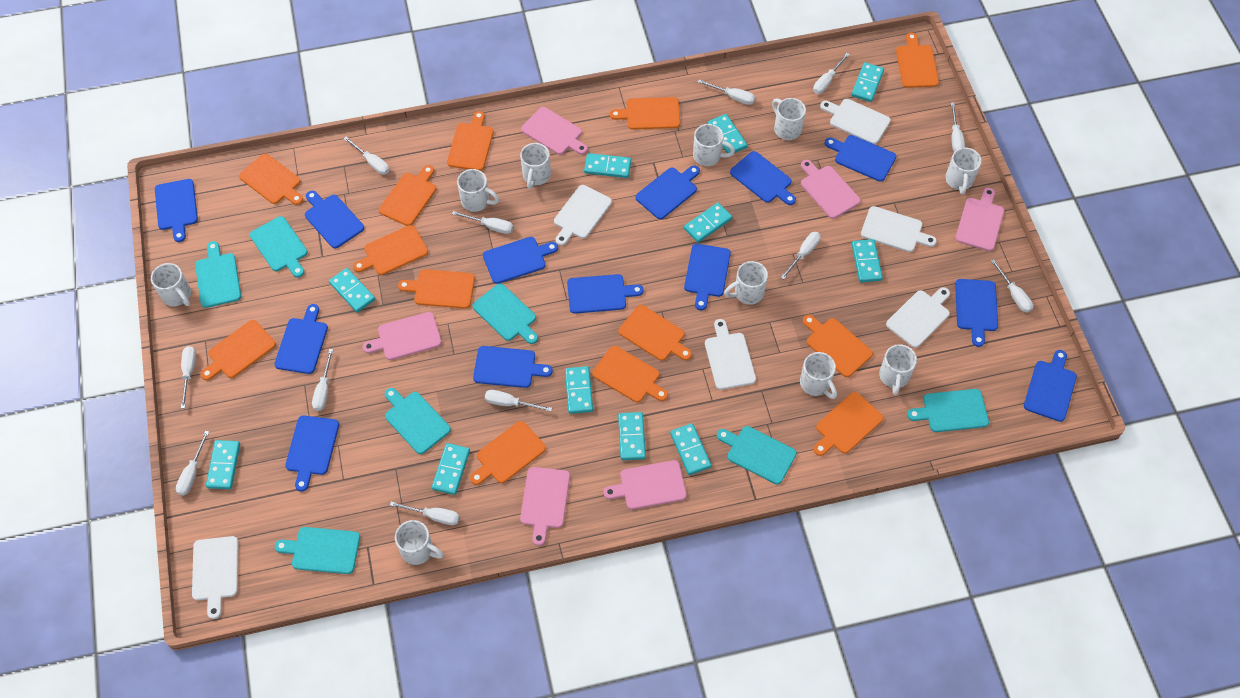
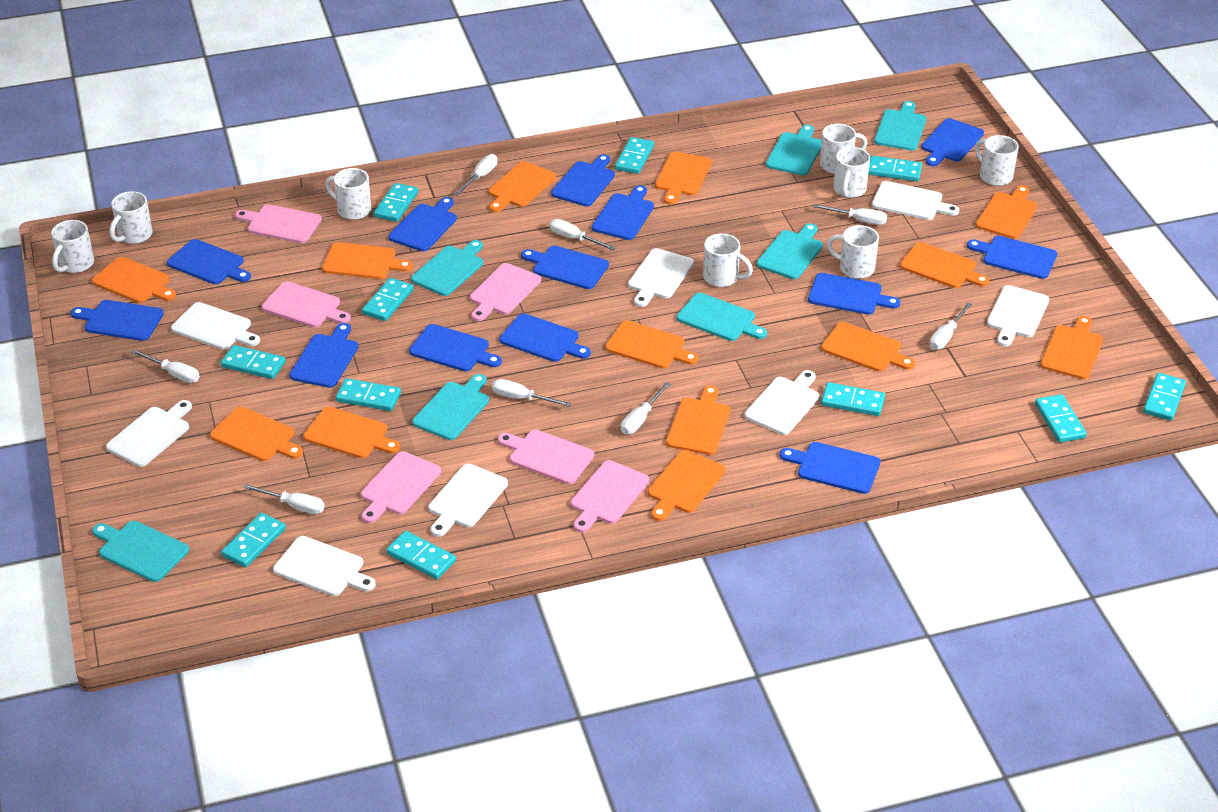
white cutting board: 6 -> 8
white mug: 10 -> 8
white screwdriver: 12 -> 8

